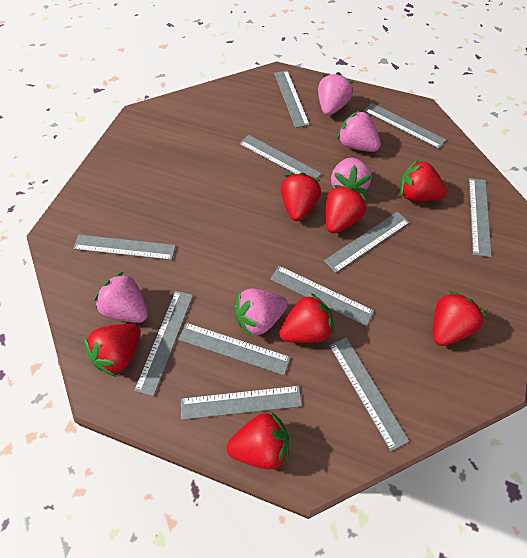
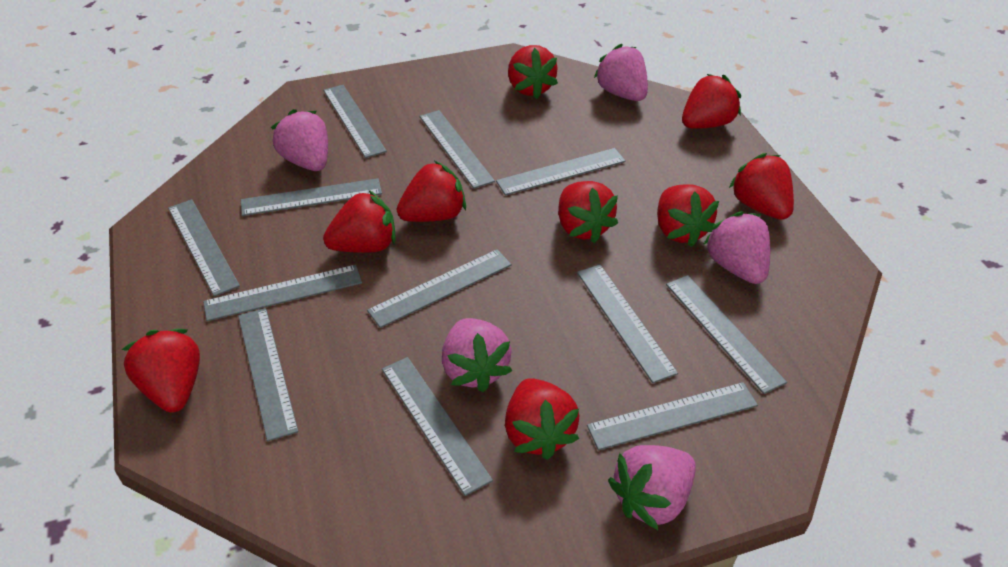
grey ruler: 11 -> 12
red strawberry: 7 -> 9

